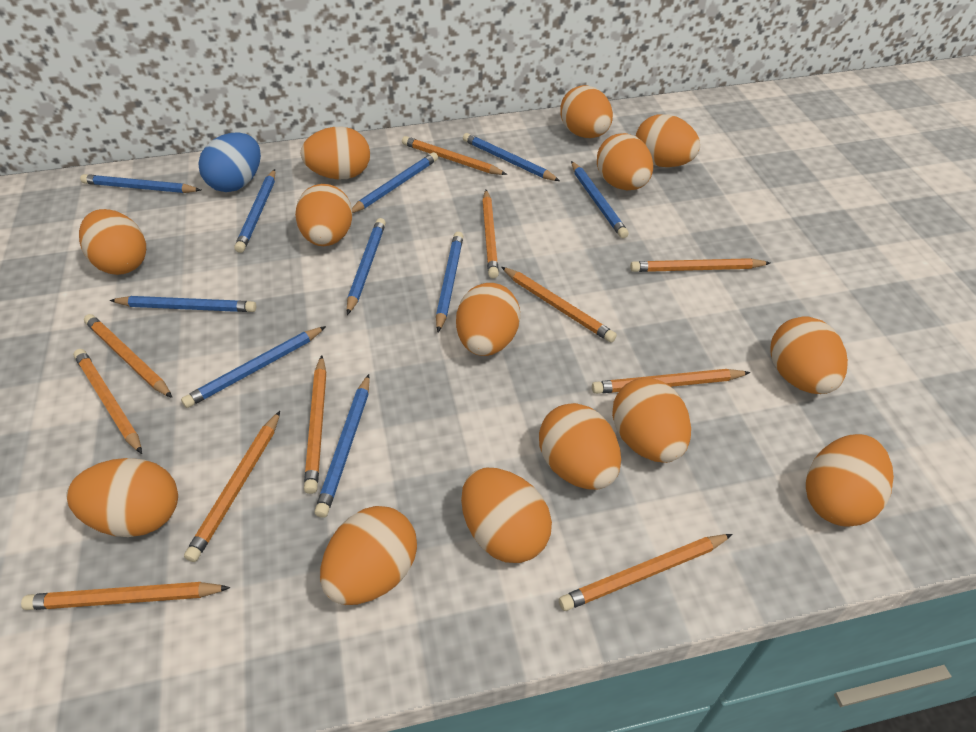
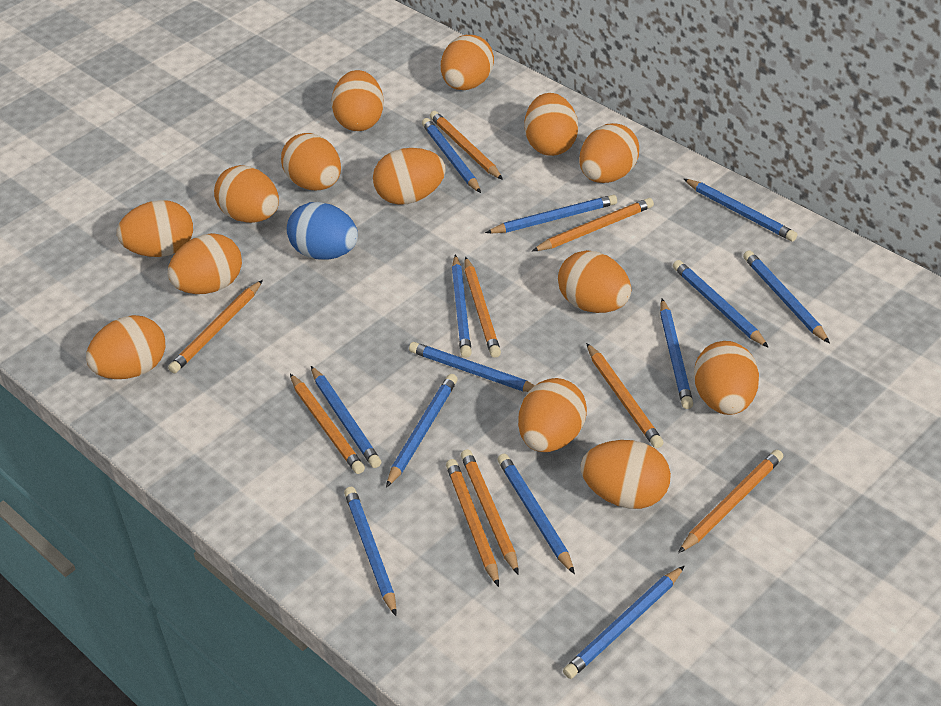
blue pencil: 10 -> 13
orange pencil: 11 -> 9

